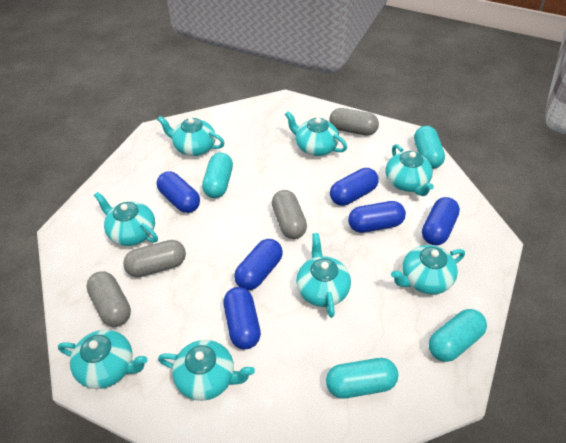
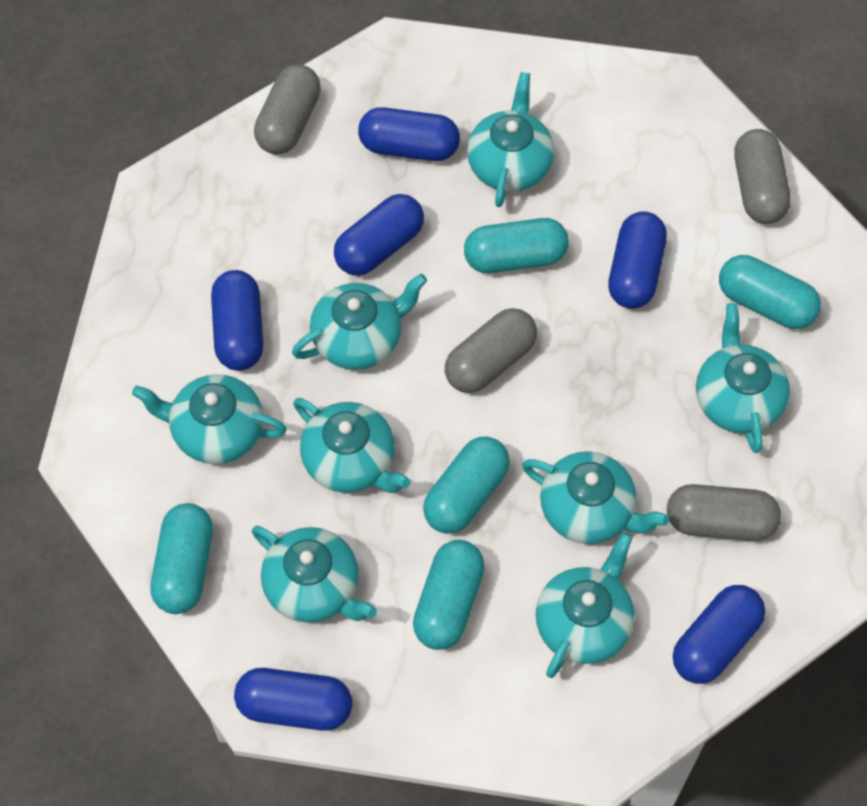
turquoise capsule: 4 -> 5

